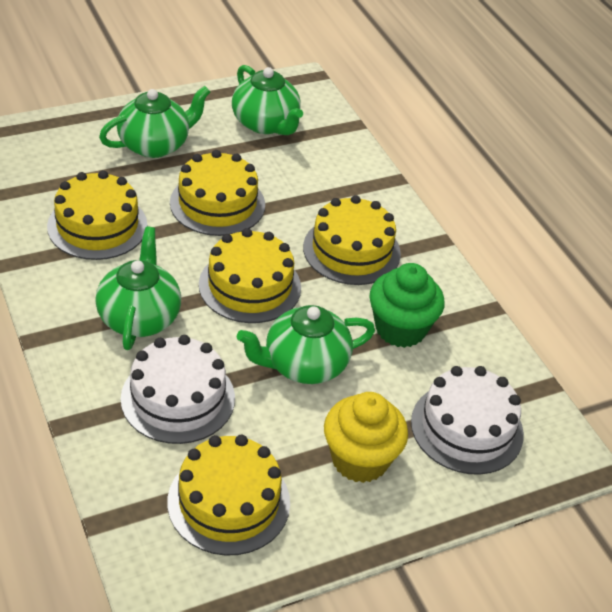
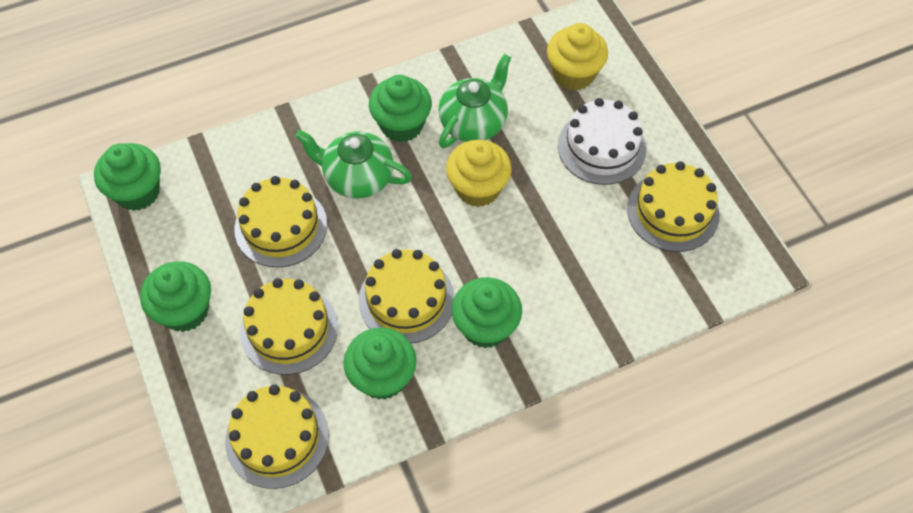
green cupcake: 1 -> 5
green teapot: 4 -> 2
white cake: 2 -> 1
yellow cupcake: 1 -> 2

